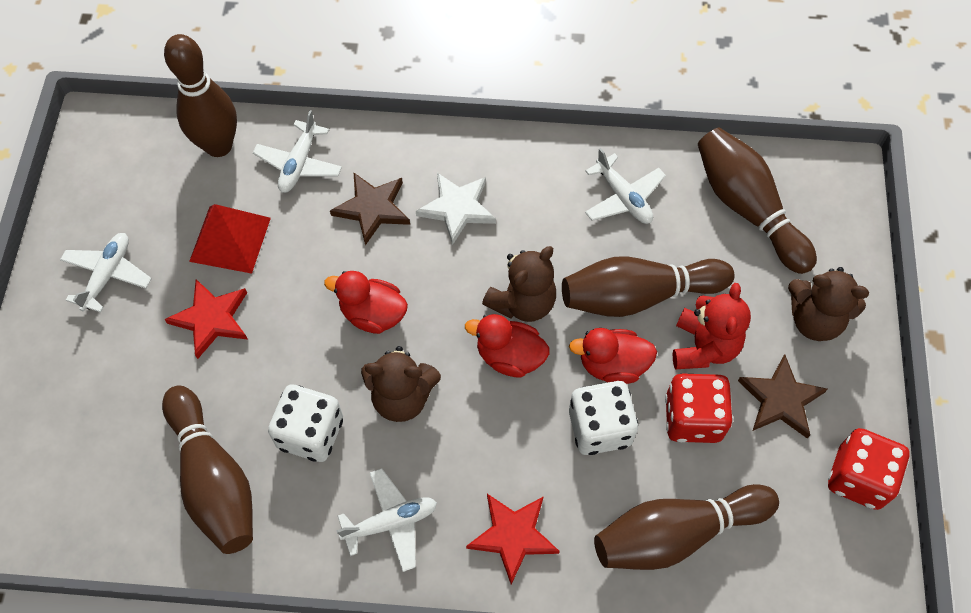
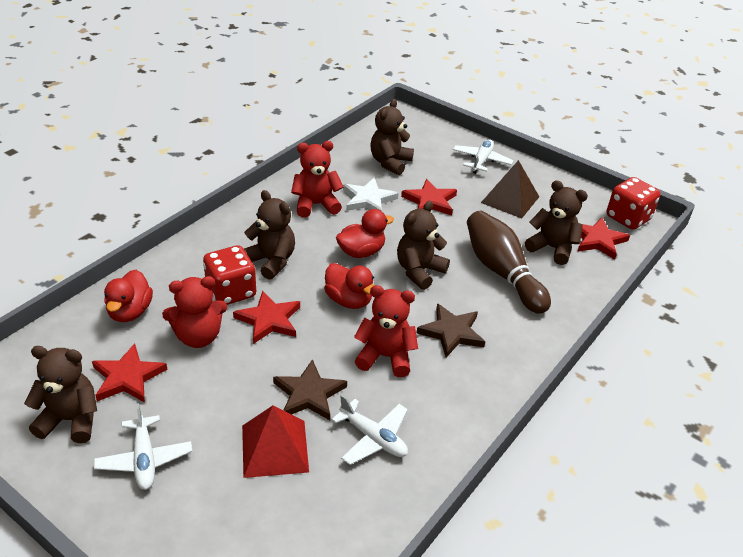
brown bowling pin: 5 -> 1
brown pyramid: 0 -> 1
brown teddy bear: 3 -> 5
red star: 2 -> 4
red teddy bear: 1 -> 3
white dice: 2 -> 0
white plane: 4 -> 3

